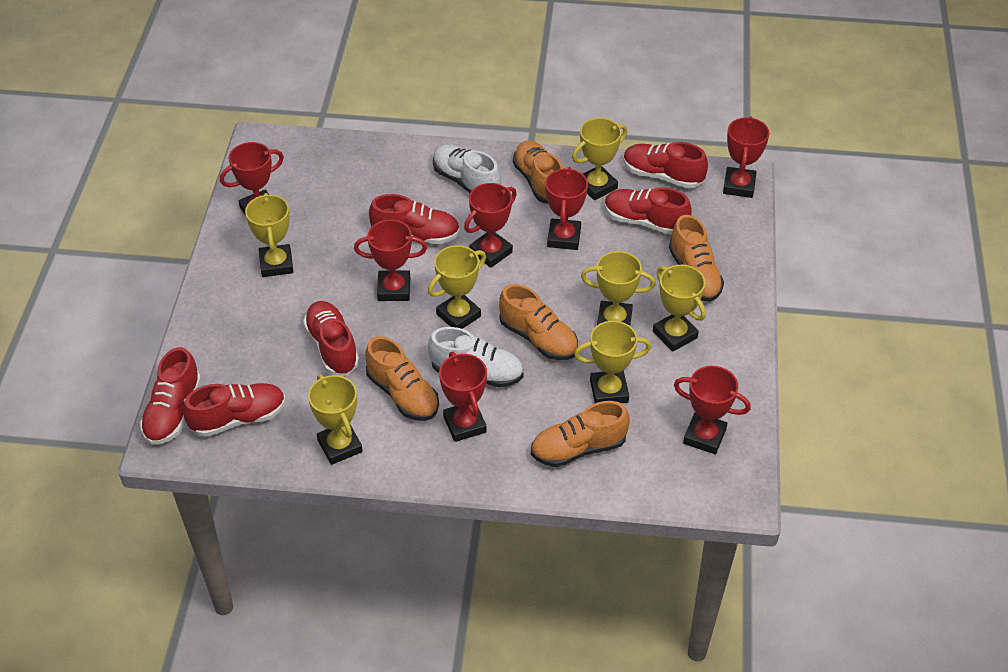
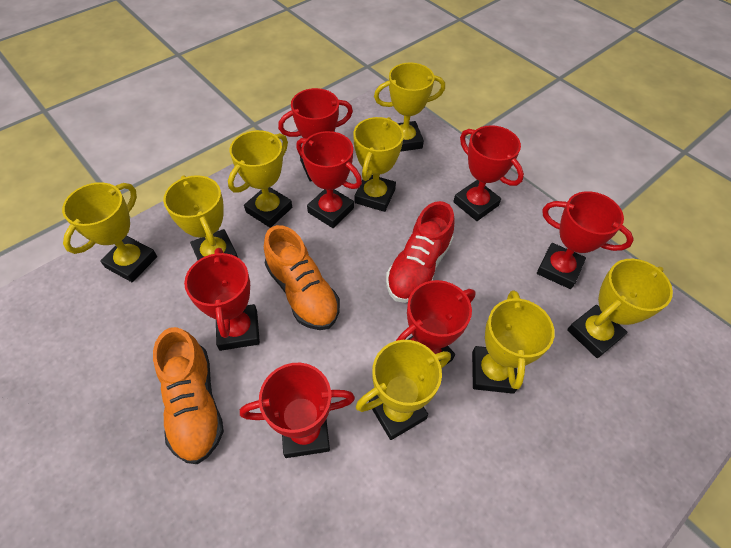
orange shoe: 5 -> 2
red shoe: 6 -> 1
white shoe: 2 -> 0
yellow trophy: 7 -> 8

